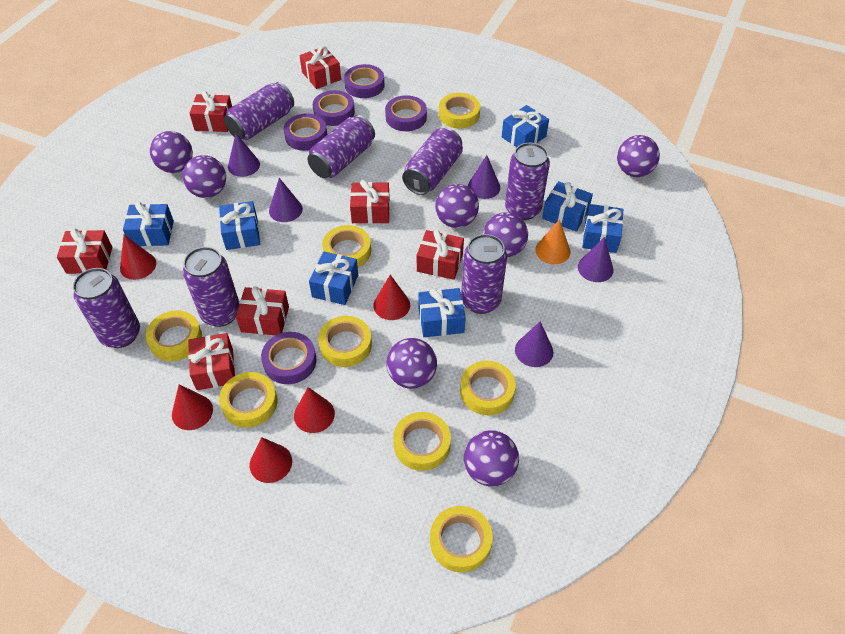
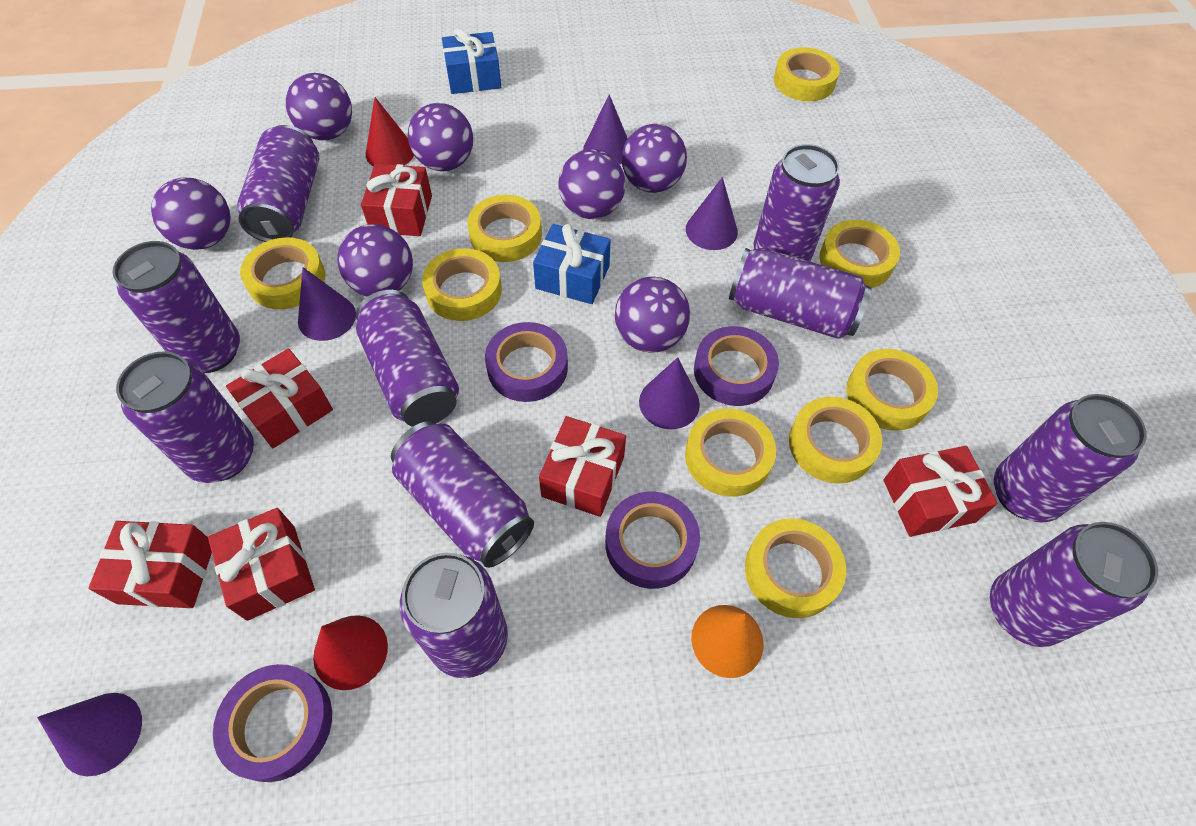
blue gift: 7 -> 2
purple can: 7 -> 10
purple tape: 5 -> 4
red cone: 5 -> 2
red gift: 7 -> 6
yellow tape: 8 -> 9

